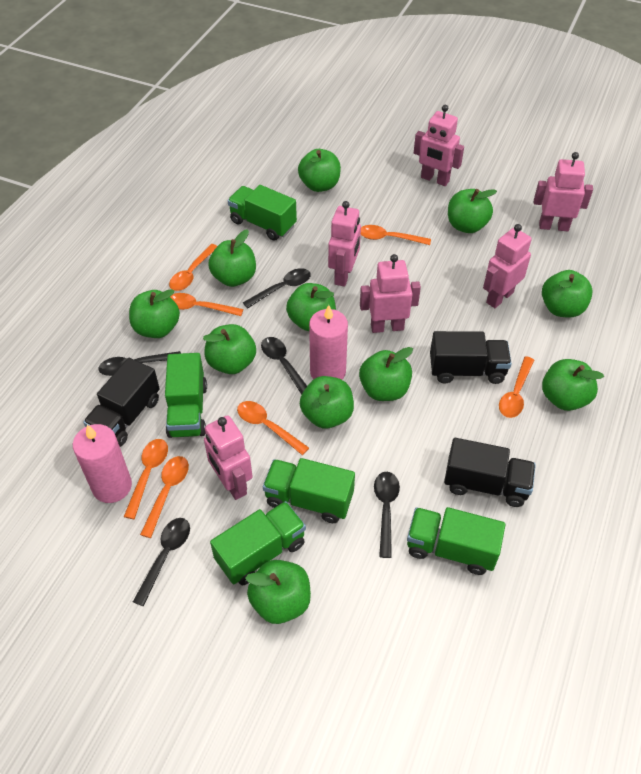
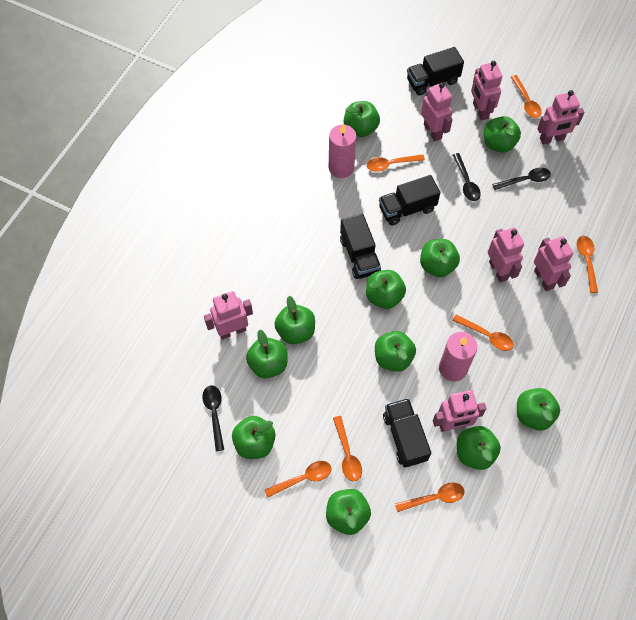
black spoon: 5 -> 3
black truck: 3 -> 4
green truck: 5 -> 0
pink robot: 6 -> 7

